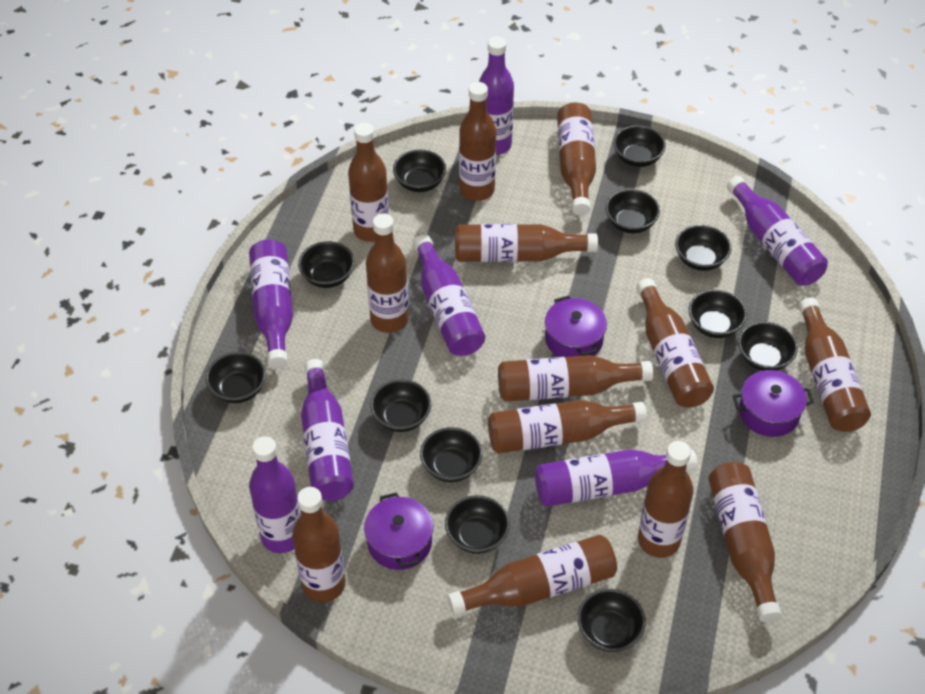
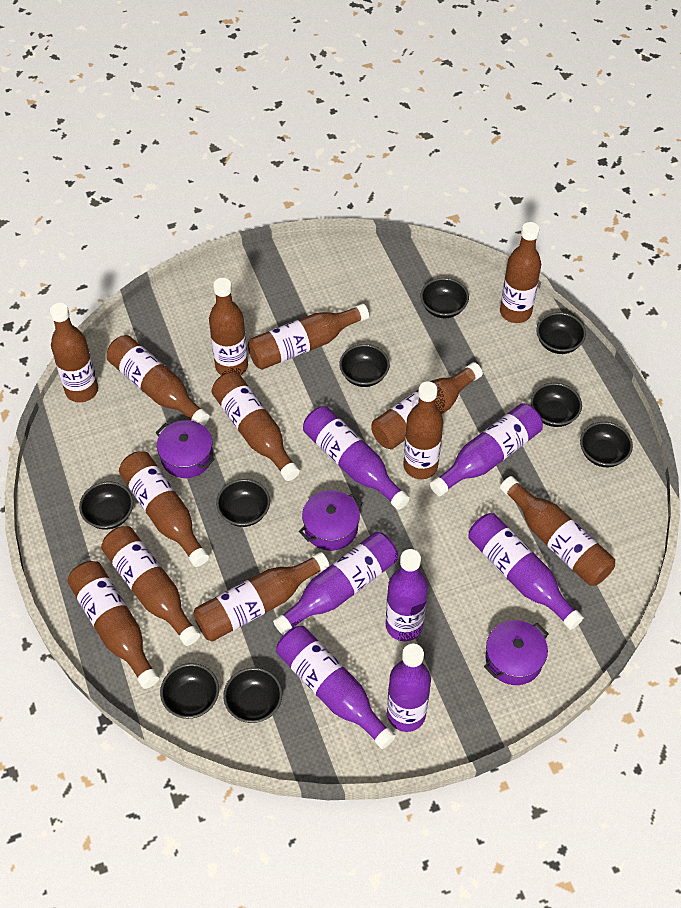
black bowl: 12 -> 9

